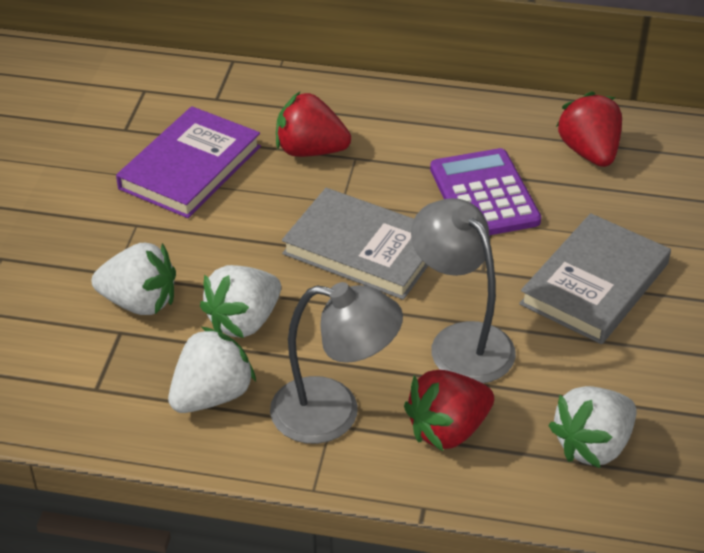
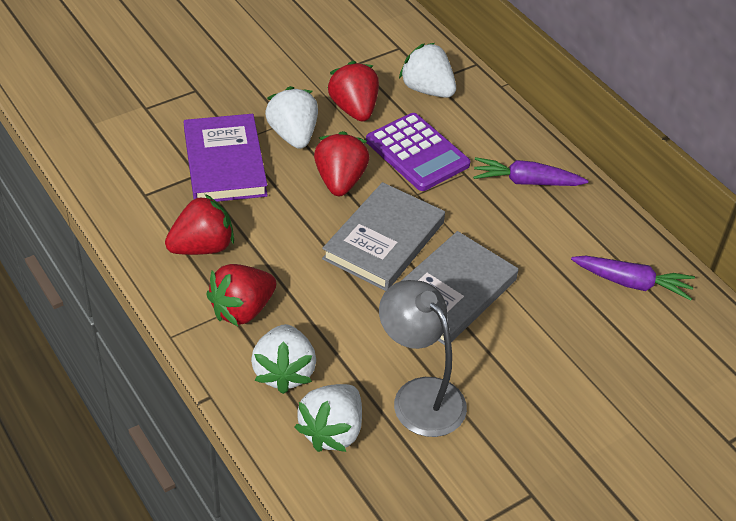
grey lamp: 2 -> 1
purple carrot: 0 -> 2
red strawberry: 3 -> 4

